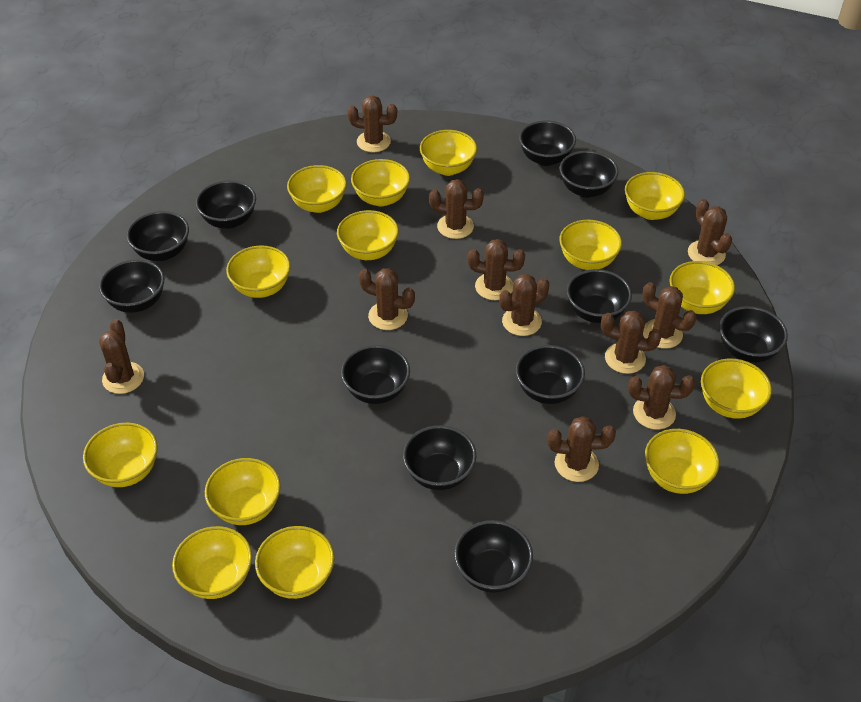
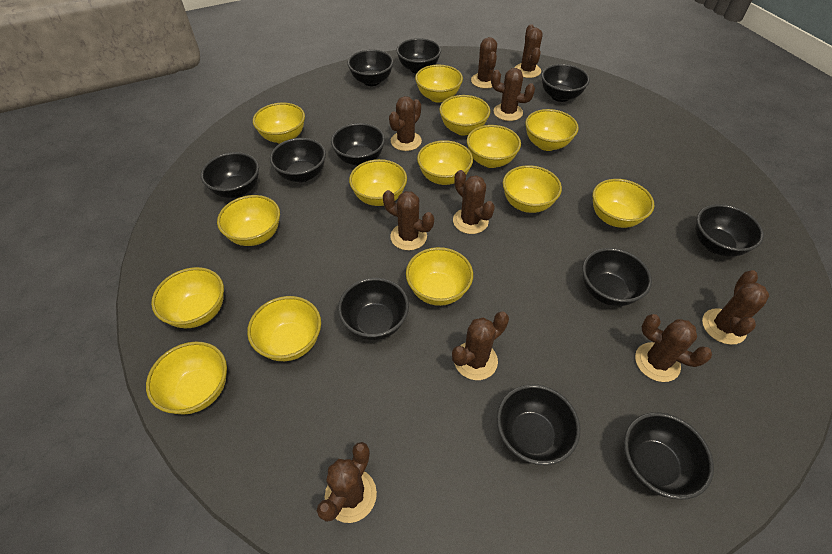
brown cactus: 11 -> 10

